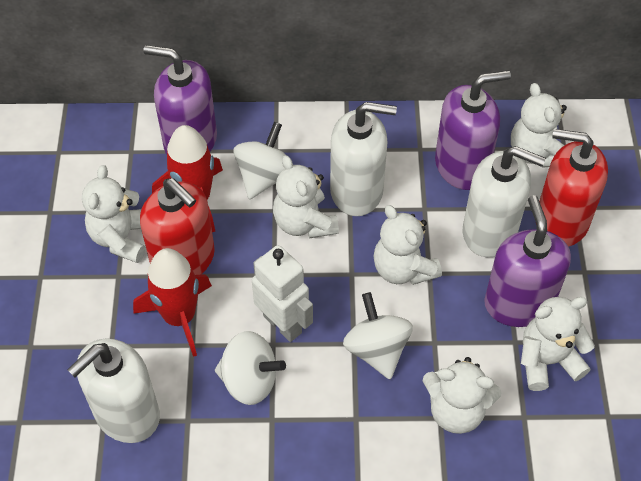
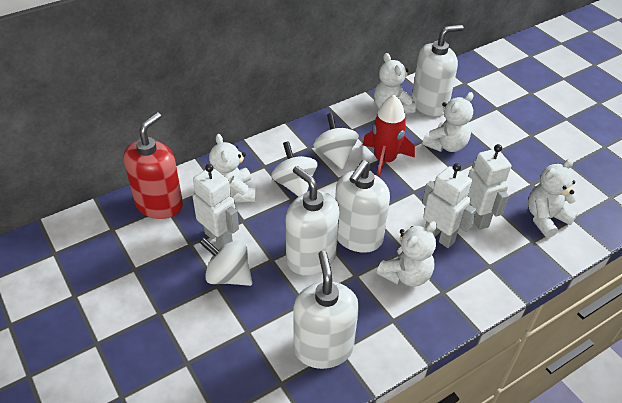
purple soap dispenser: 3 -> 0
red rocket: 2 -> 1
red soap dispenser: 2 -> 1
white robot: 1 -> 3
white soap dispenser: 3 -> 4
white teddy bear: 6 -> 5

